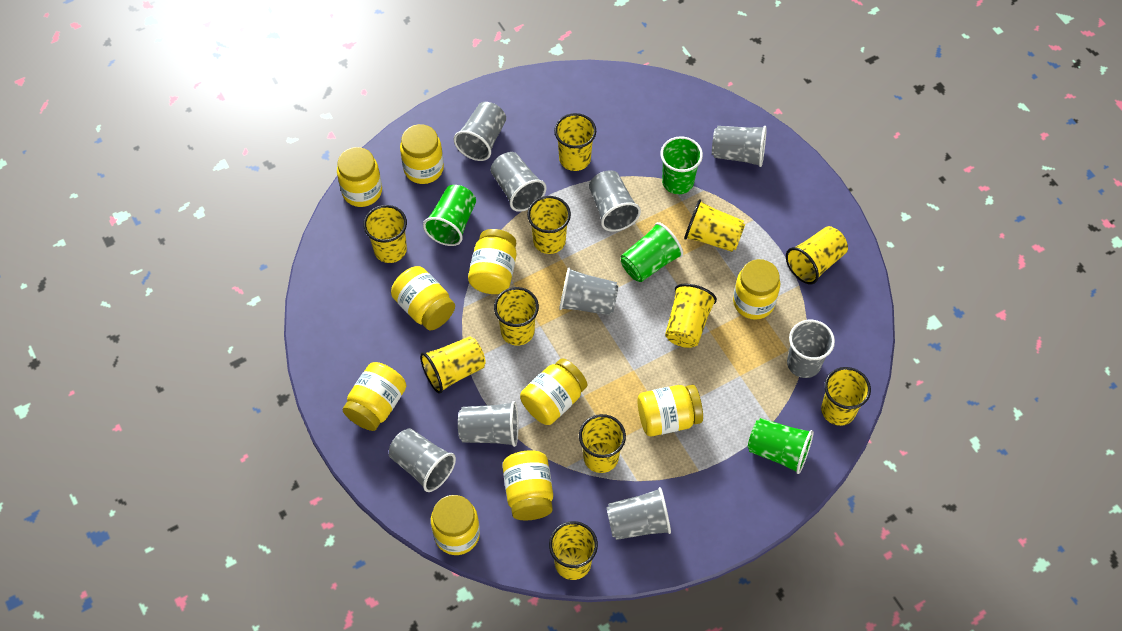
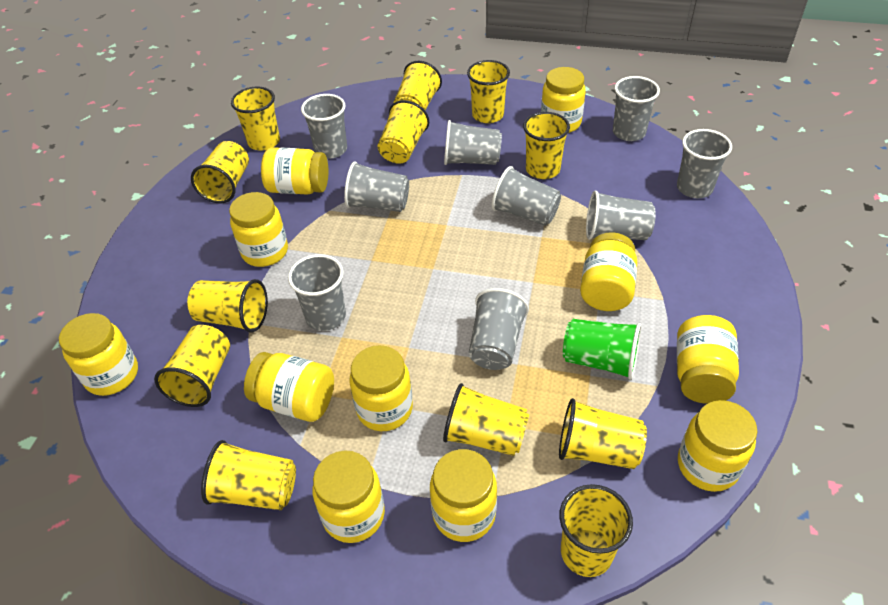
green cup: 4 -> 1
yellow cup: 11 -> 12
yellow jar: 10 -> 11

